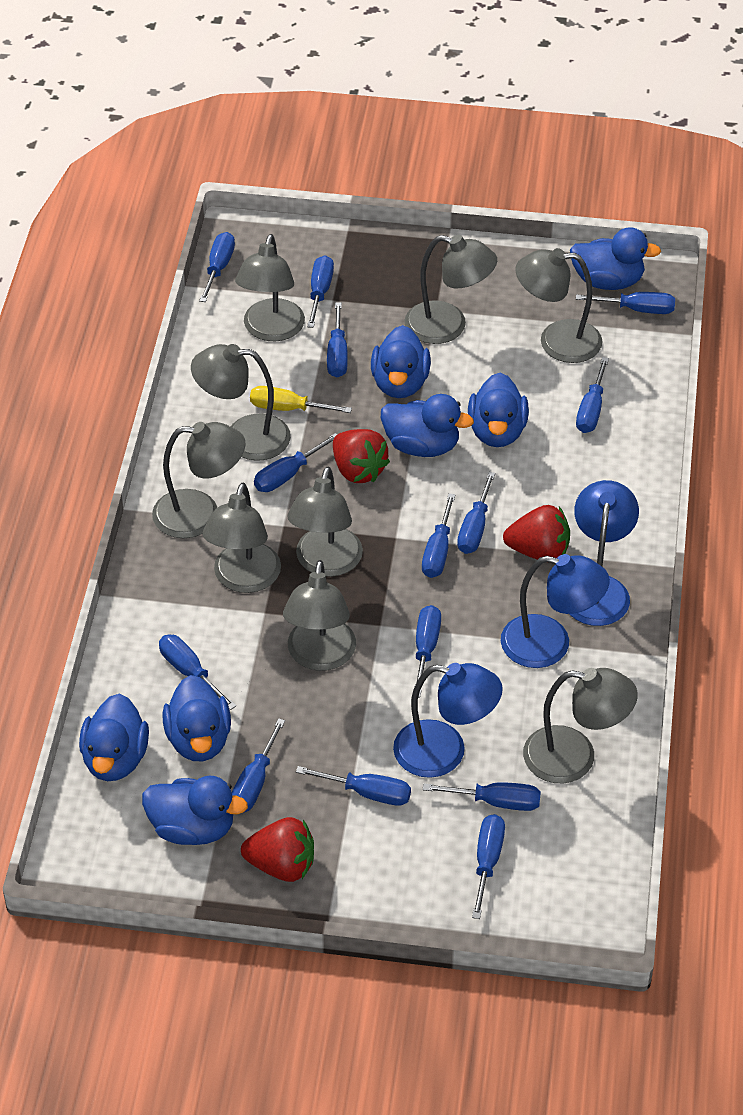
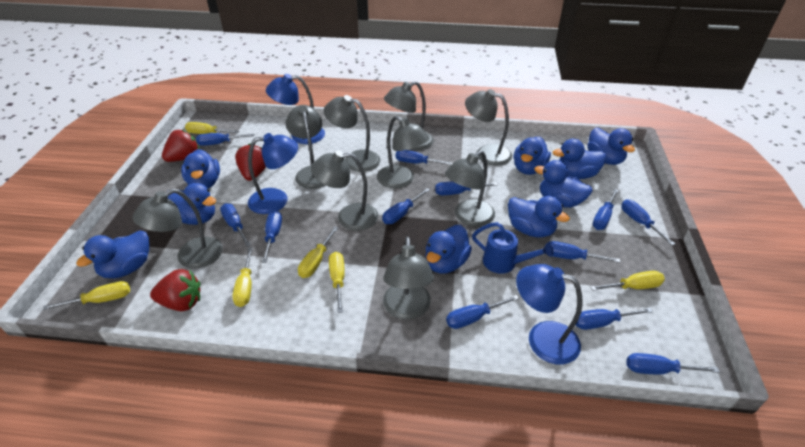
blue duck: 7 -> 9
blue screwdriver: 14 -> 12
blue watering can: 0 -> 1
yellow screwdriver: 1 -> 6

